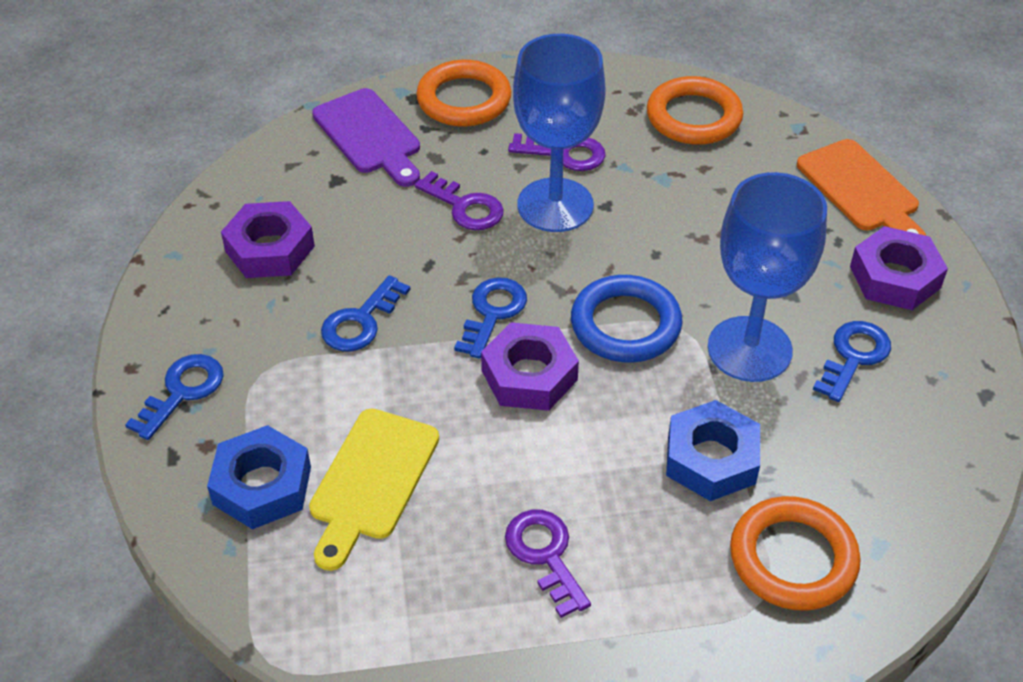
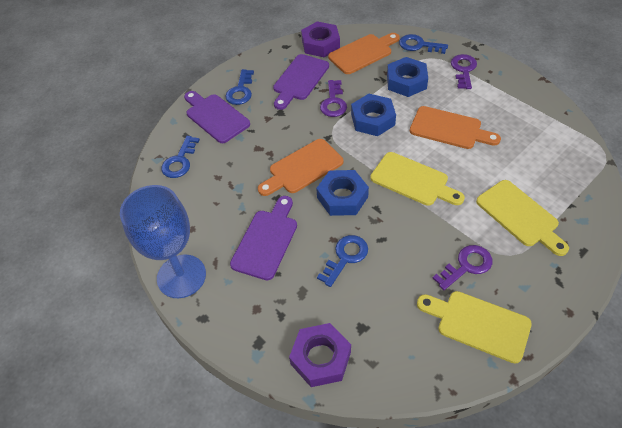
blue goblet: 2 -> 1
blue nut: 2 -> 3
blue ring: 1 -> 0
orange cutting board: 1 -> 3
orange ring: 3 -> 0
purple cutting board: 1 -> 3
purple nut: 3 -> 2
yellow cutting board: 1 -> 3

